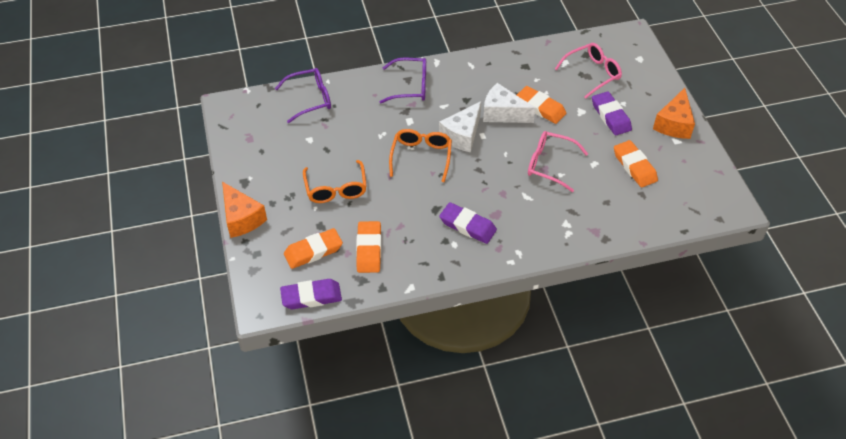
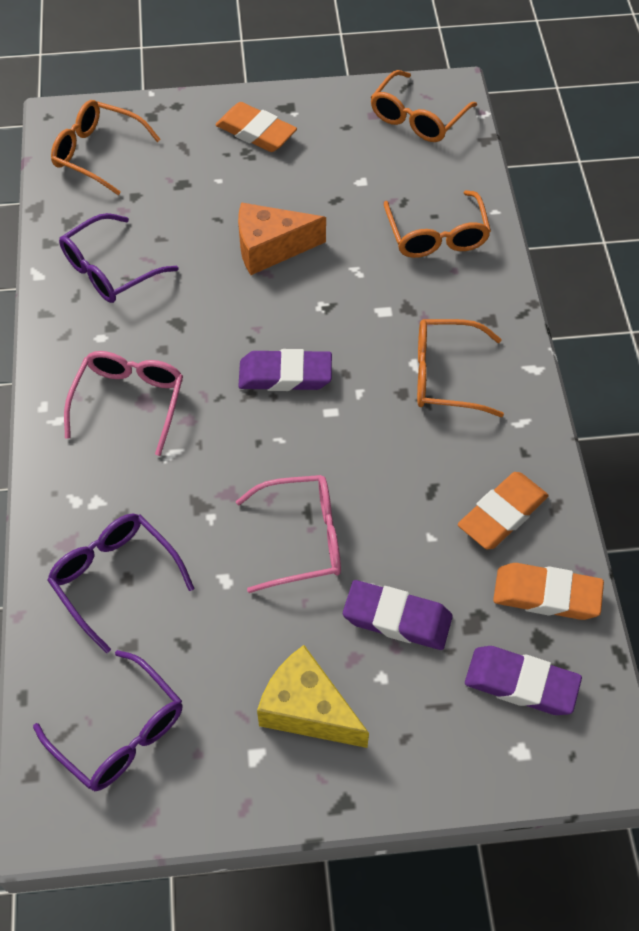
orange cheese: 2 -> 1
orange eraser: 4 -> 3
orange glasses: 2 -> 4
purple glasses: 2 -> 3
white cheese: 2 -> 0
yellow cheese: 0 -> 1

